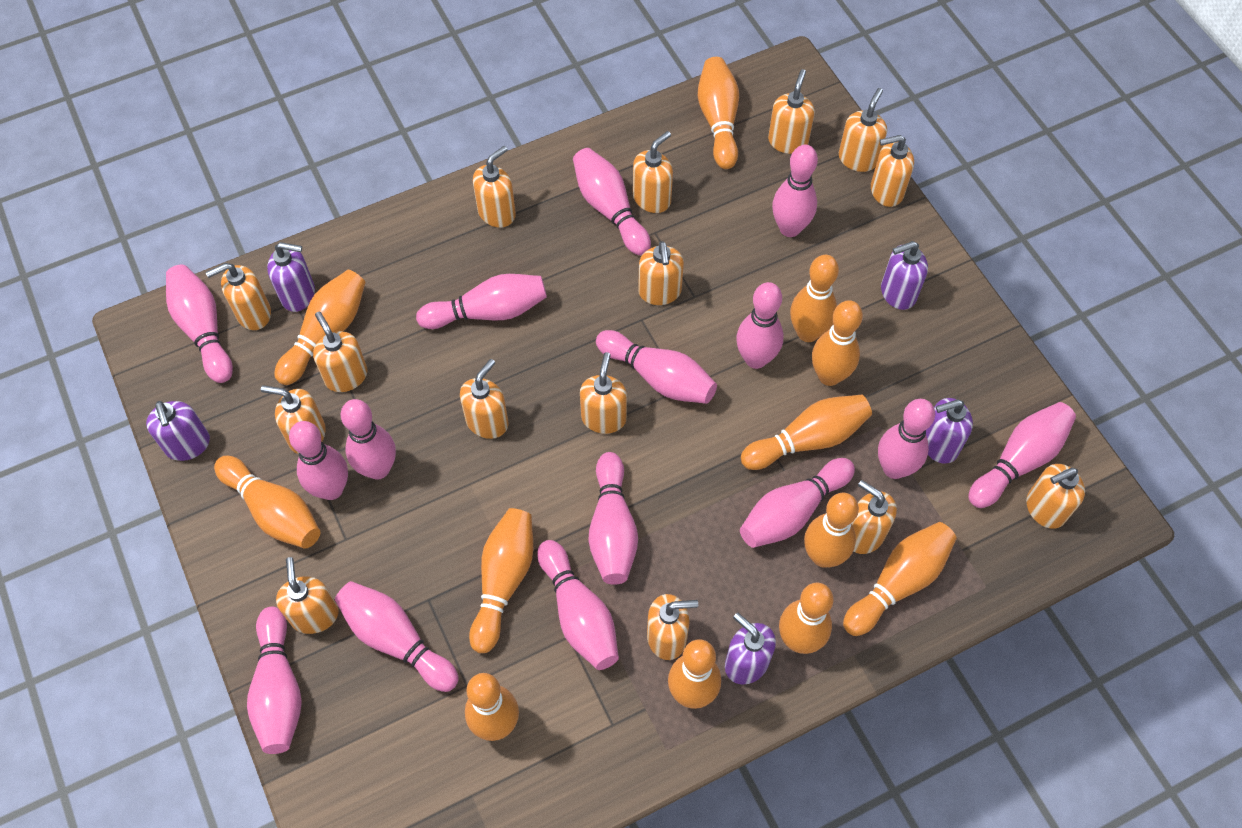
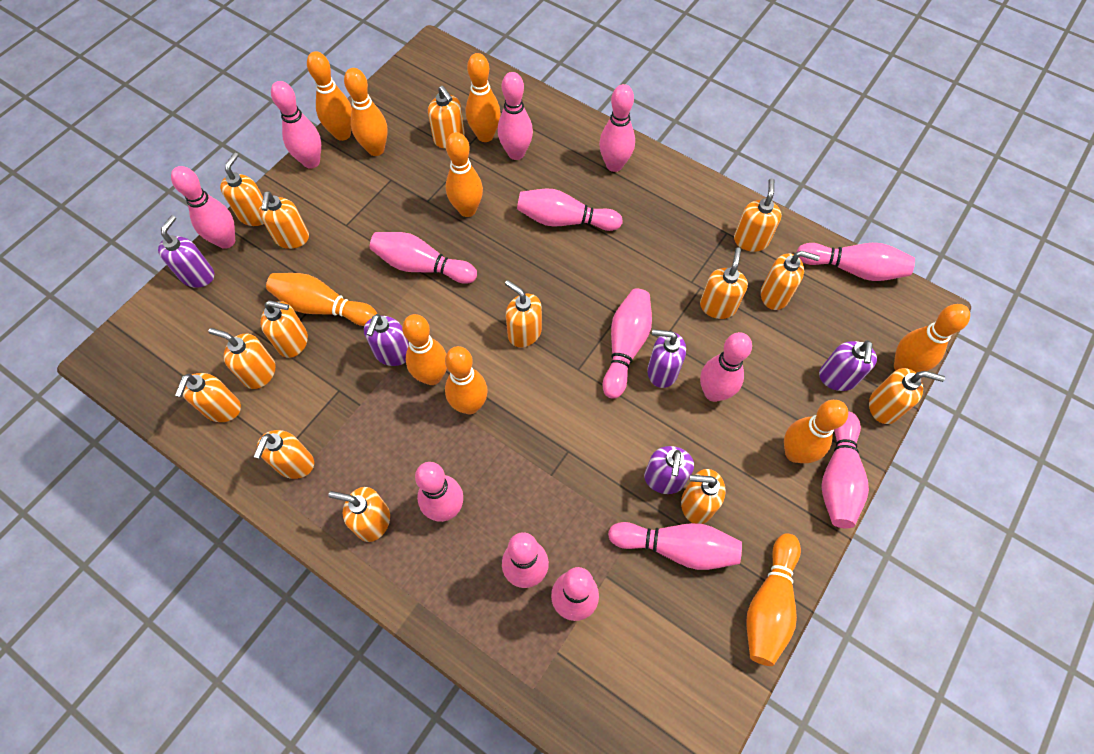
orange bowling pin: 12 -> 10
orange soap dispenser: 15 -> 14
pink bowling pin: 15 -> 14

